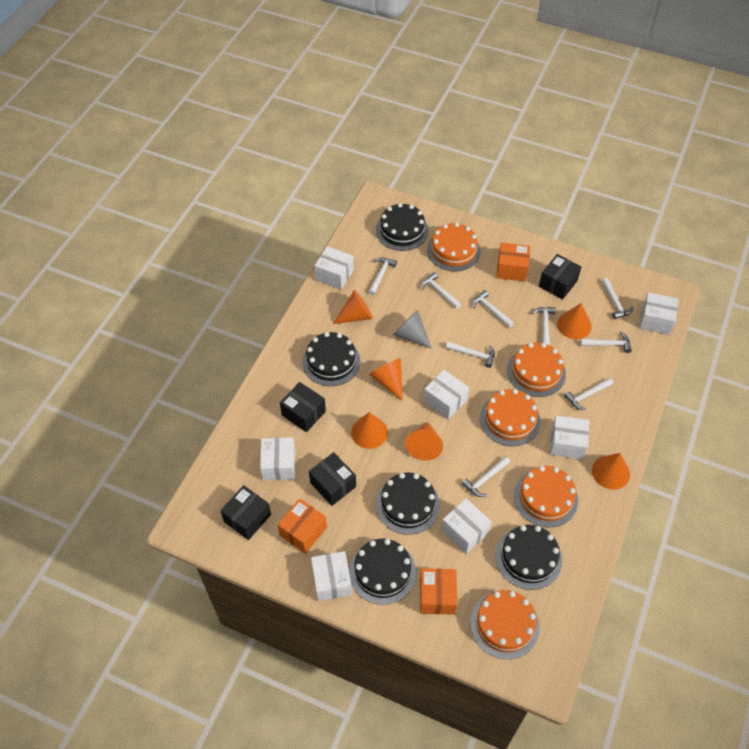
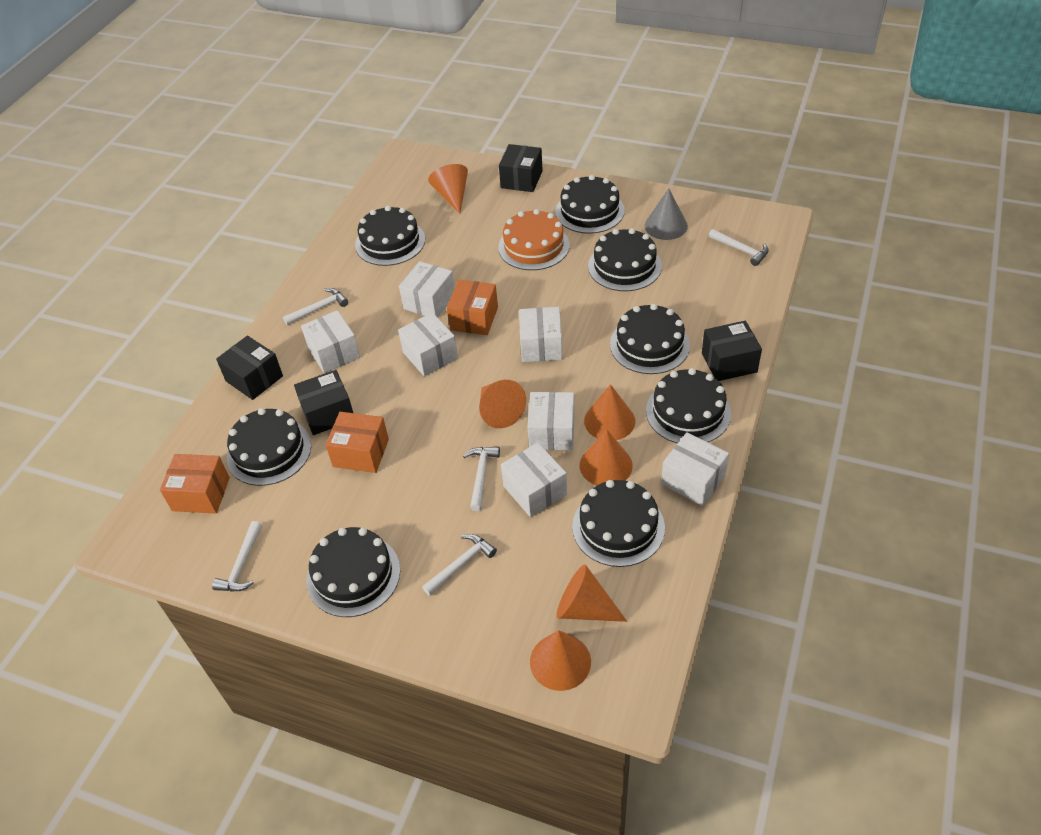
black cake: 5 -> 8
orange cake: 5 -> 1
white hammer: 9 -> 5

